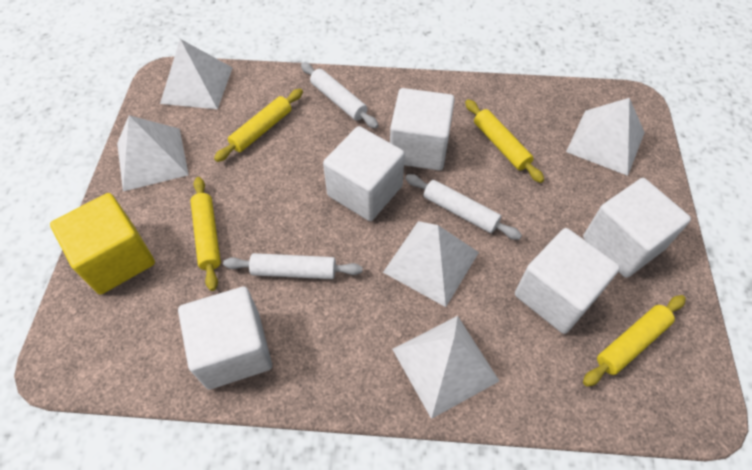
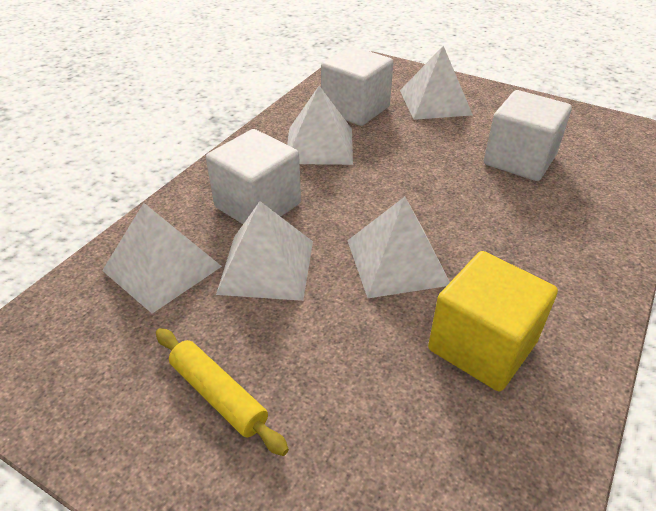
white cube: 5 -> 3
white rolling pin: 3 -> 0
yellow rolling pin: 4 -> 1

